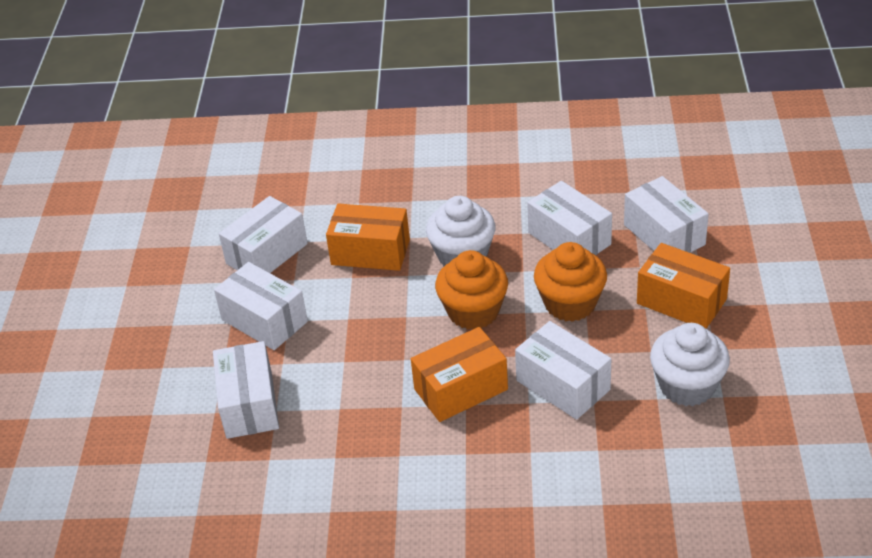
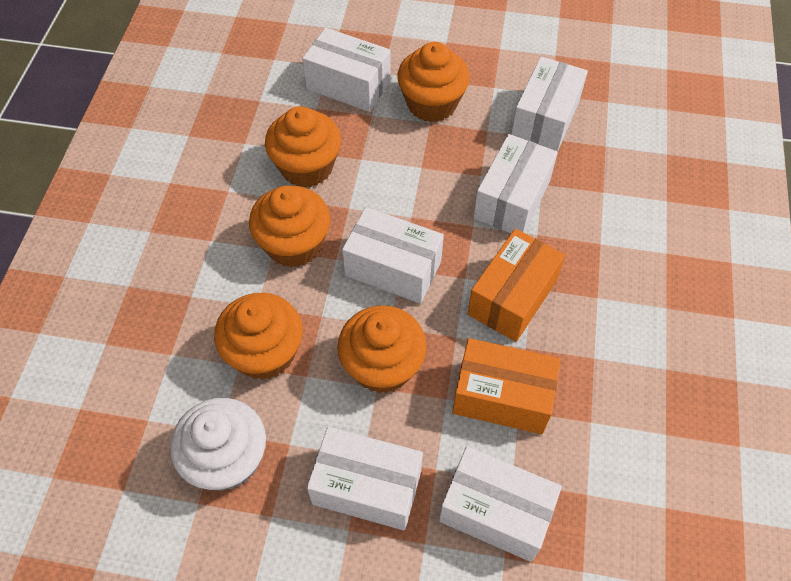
orange box: 3 -> 2
orange cupcake: 2 -> 5
white cupcake: 2 -> 1

